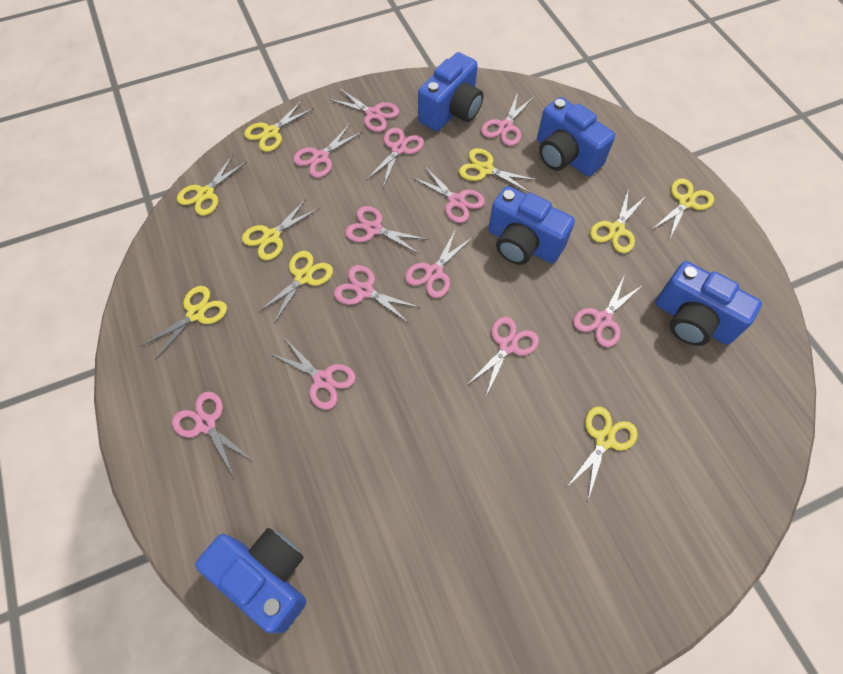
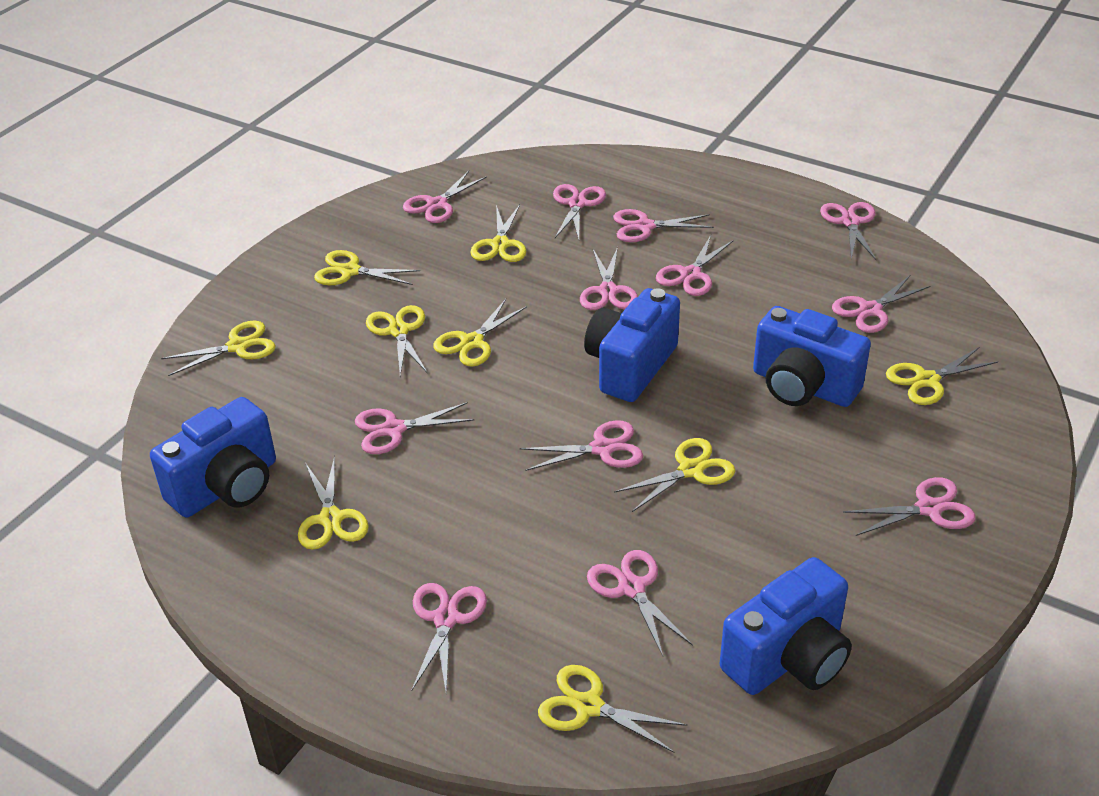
blue camera: 5 -> 4

